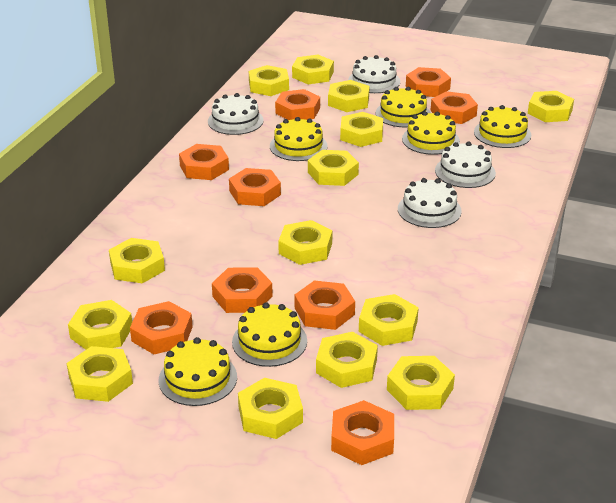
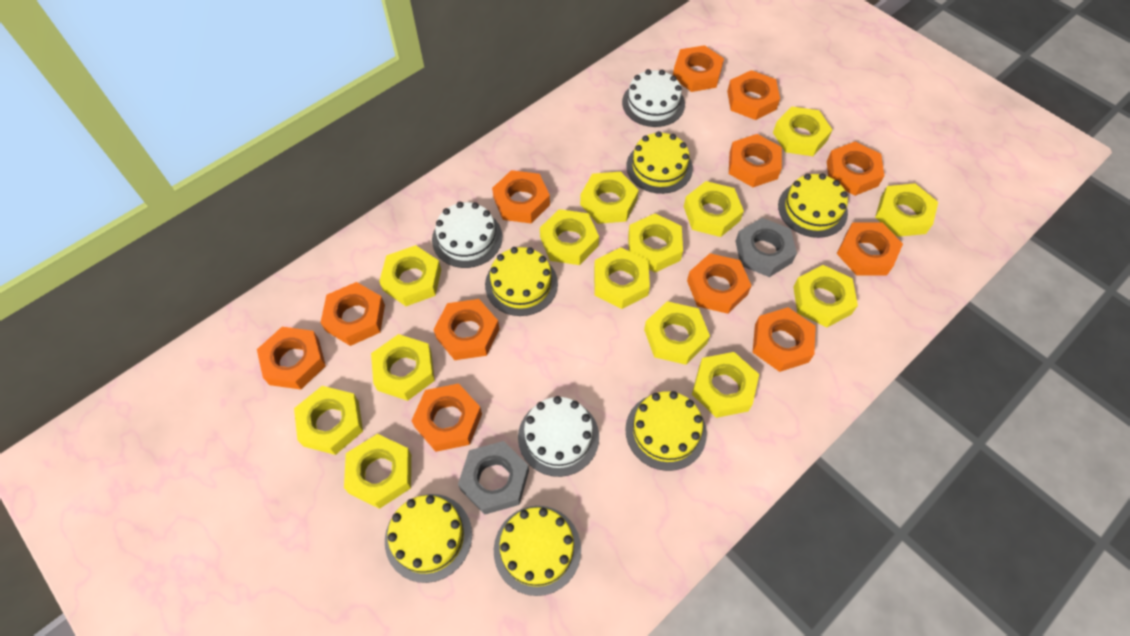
grey nut: 0 -> 2
orange nut: 9 -> 12
white cake: 4 -> 3

